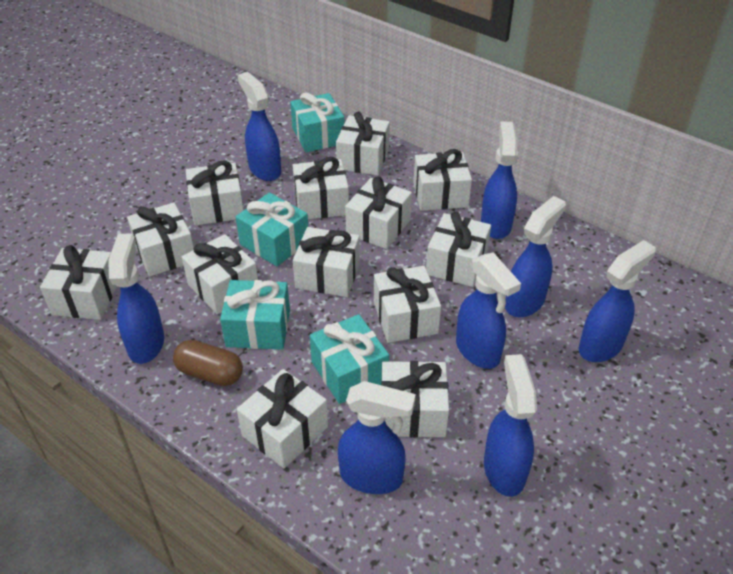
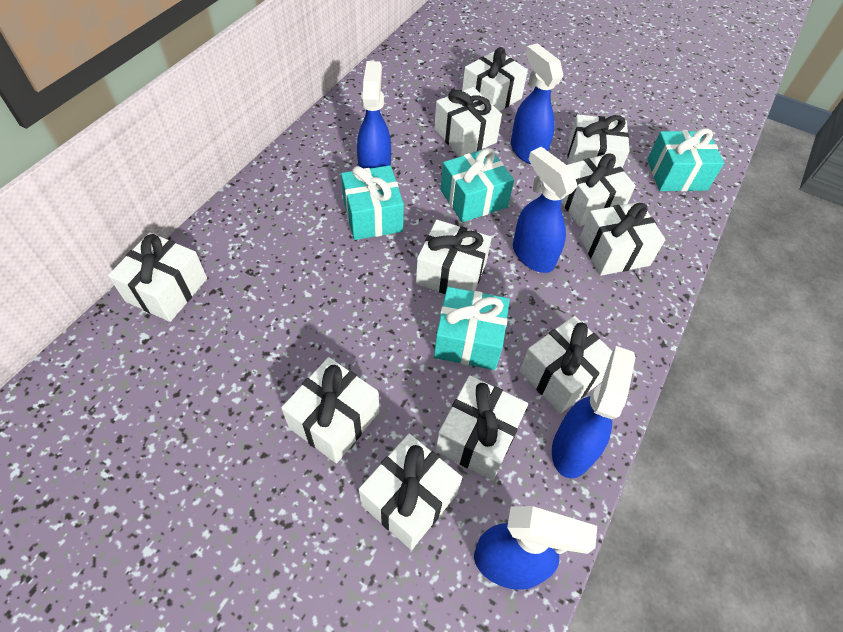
blue spray bottle: 8 -> 5
brown capsule: 1 -> 0
white gift: 13 -> 11

